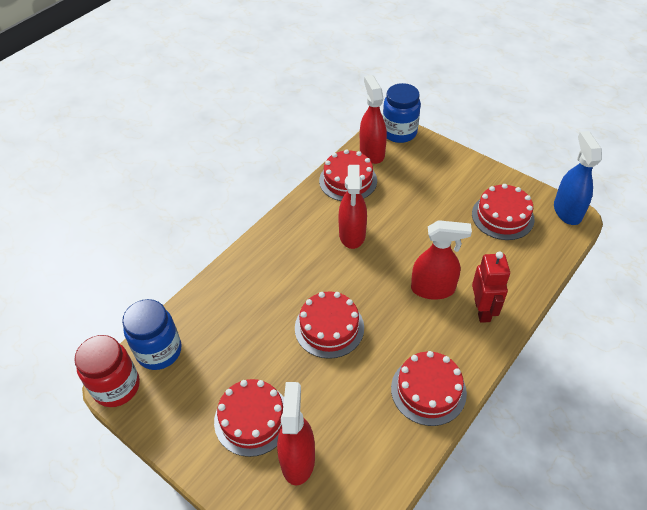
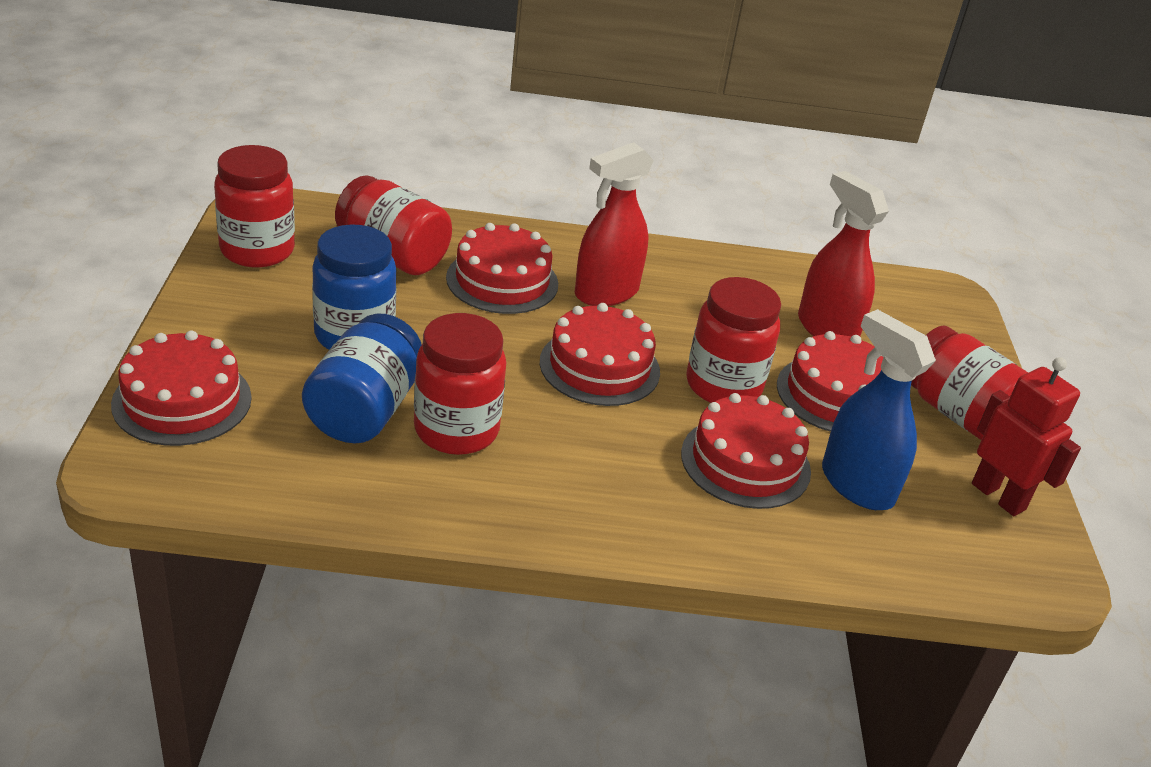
red jar: 1 -> 5
red spray bottle: 4 -> 2

